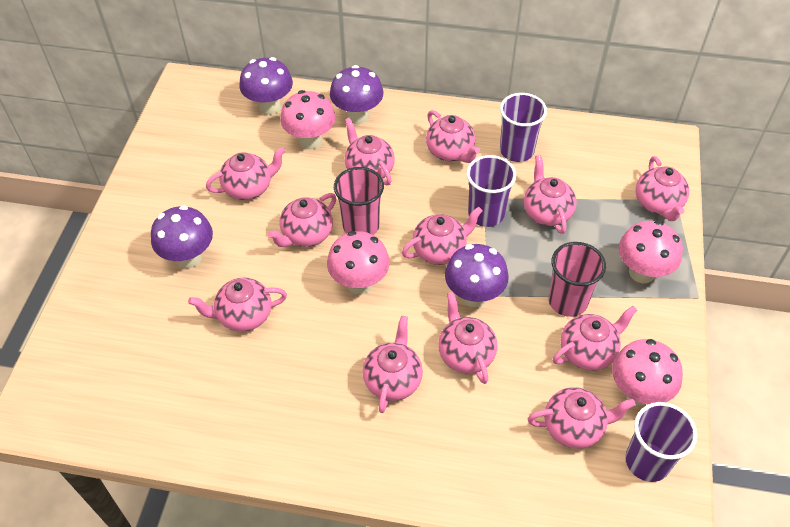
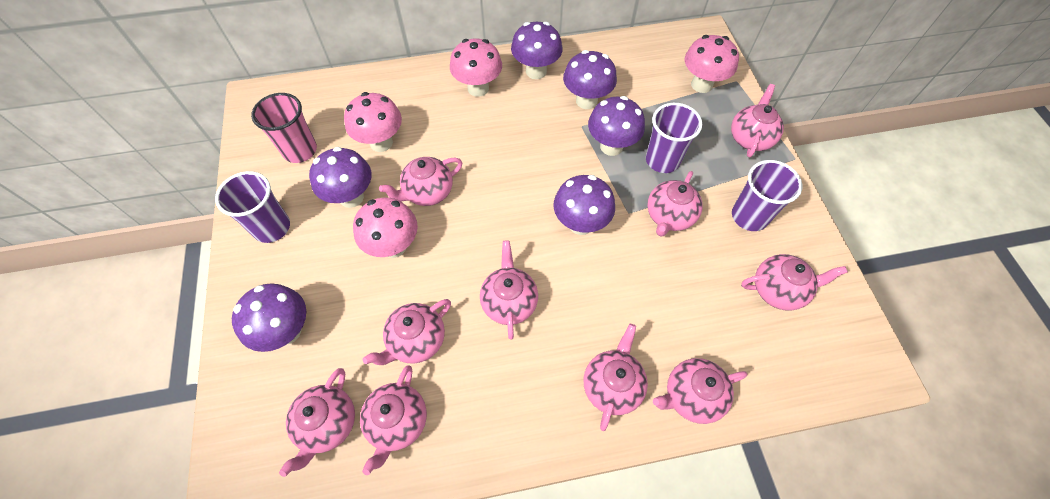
pink cup: 2 -> 1
pink teapot: 12 -> 10
purple mushroom: 4 -> 6

